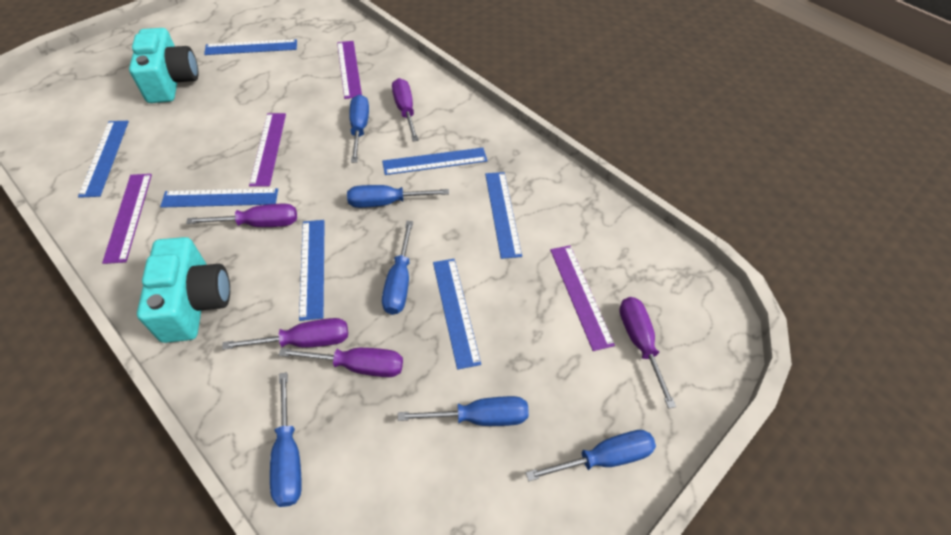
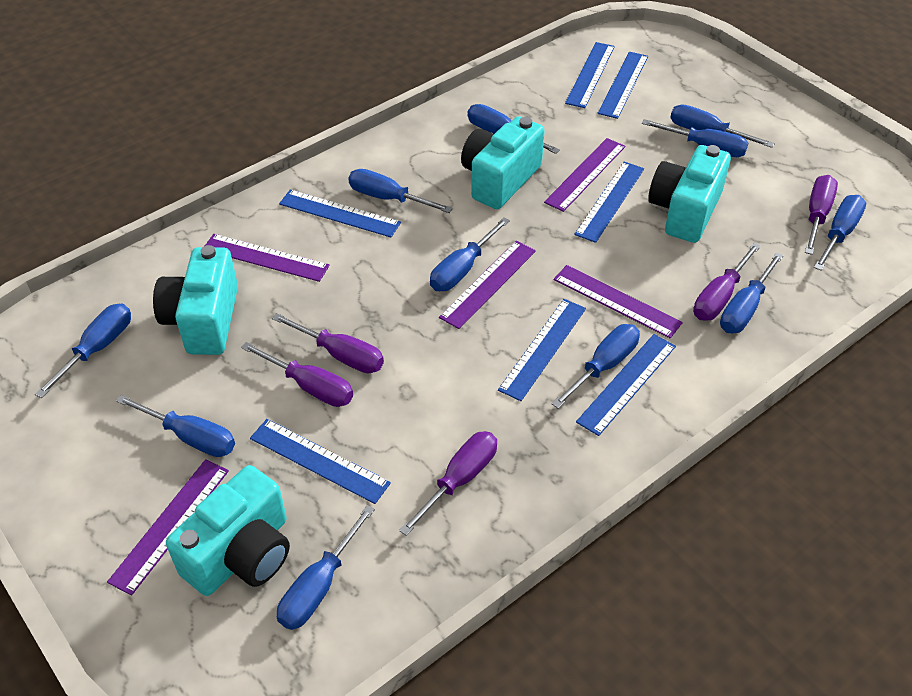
blue screwdriver: 6 -> 11
purple ruler: 4 -> 5
turquoise camera: 2 -> 4

